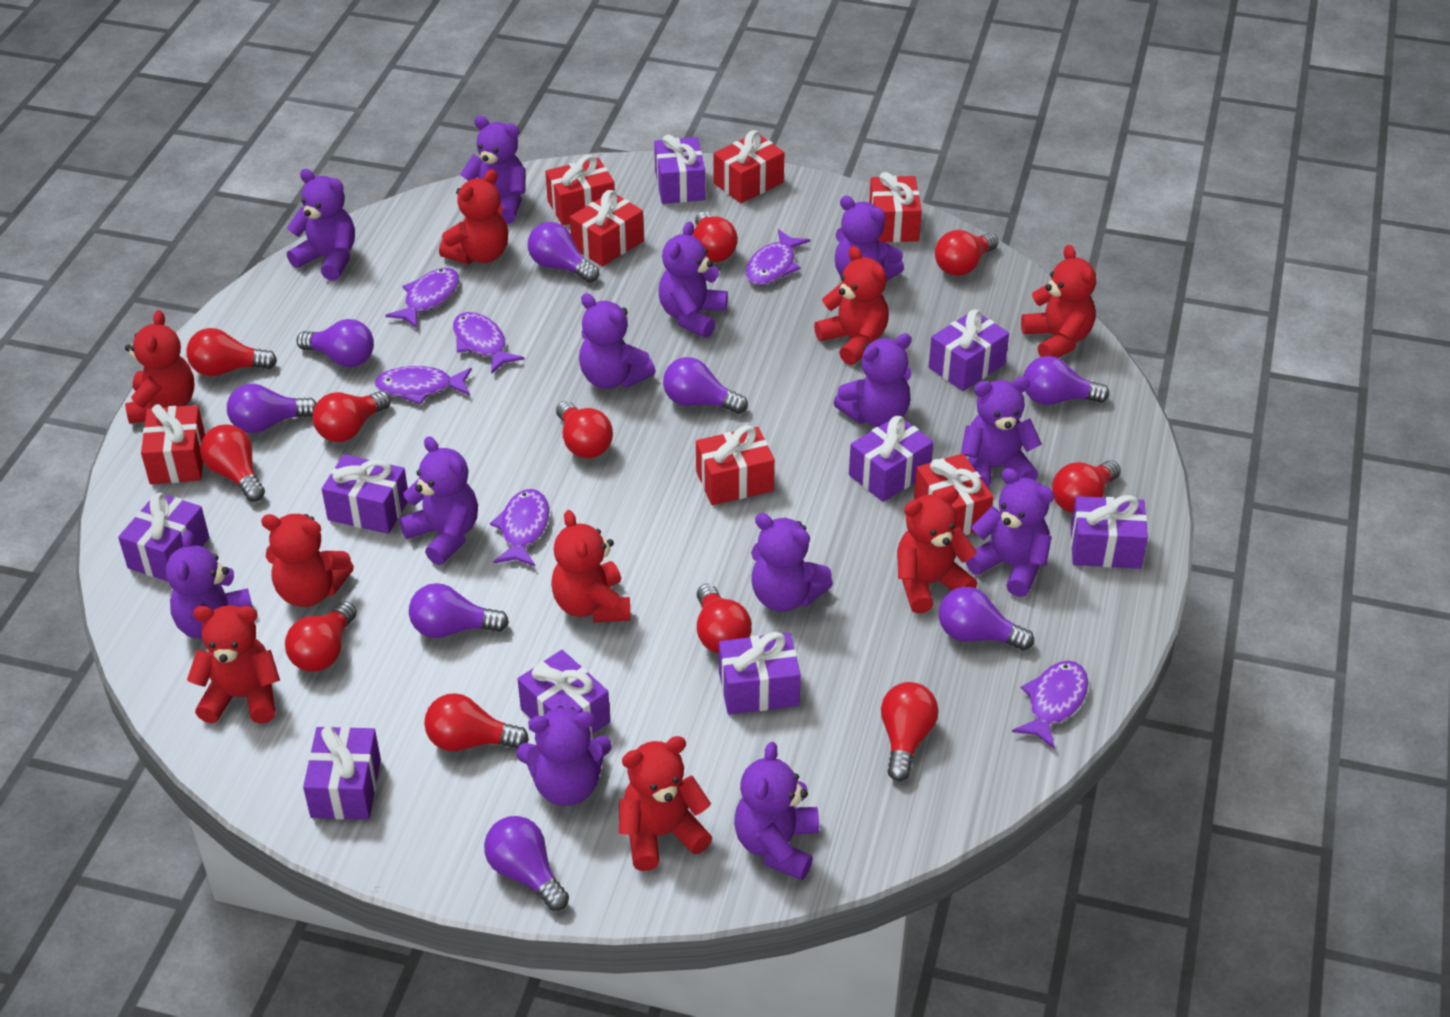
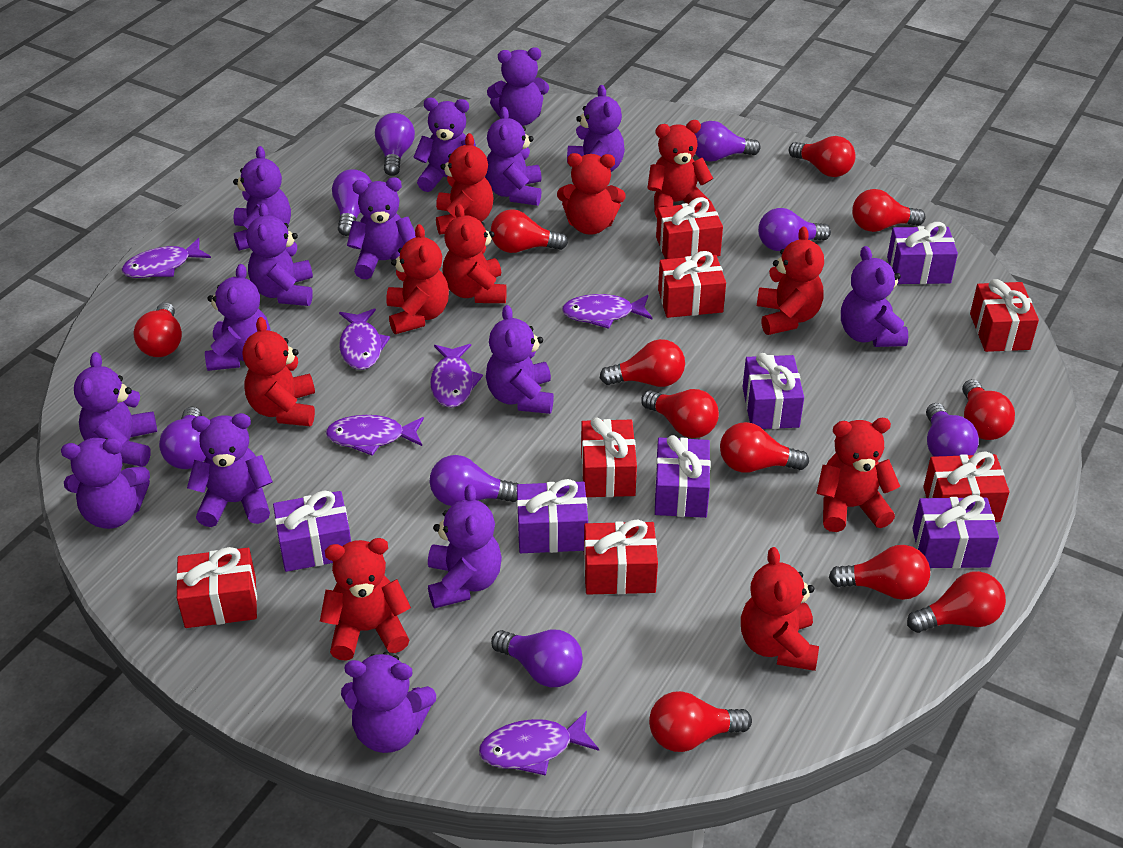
purple gift: 9 -> 6
purple teddy bear: 13 -> 15
red teddy bear: 9 -> 10

